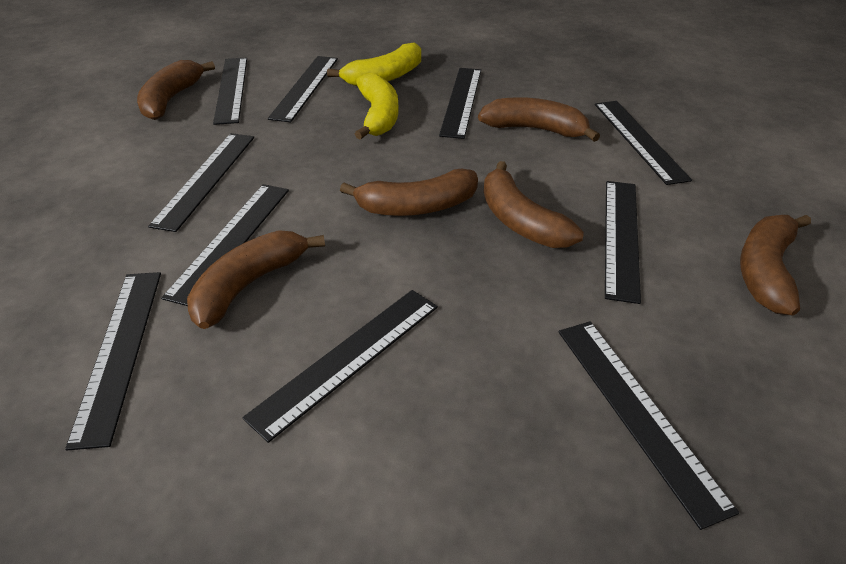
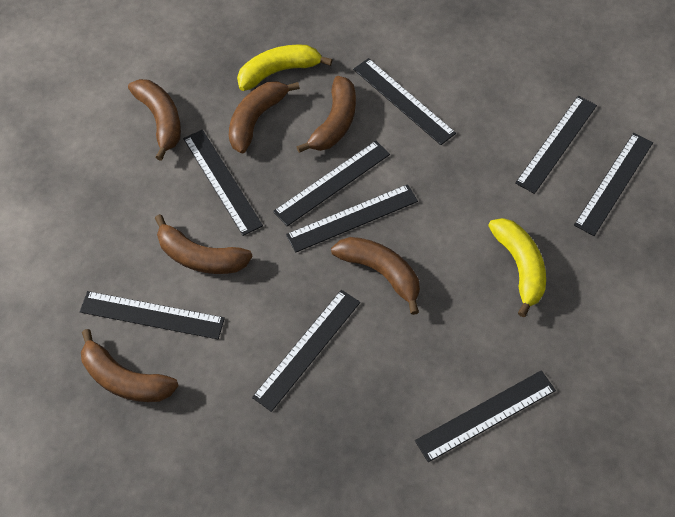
black ruler: 10 -> 9

